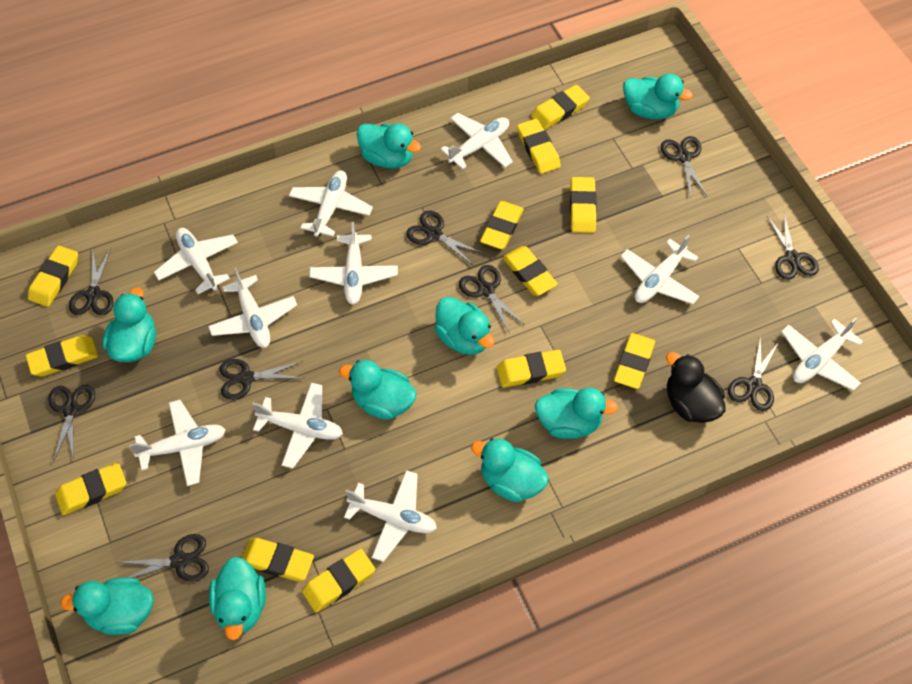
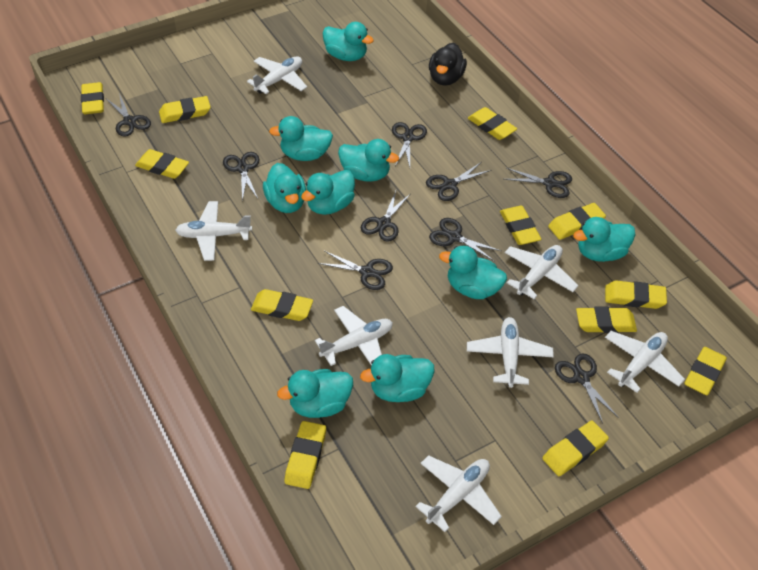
white plane: 10 -> 7

